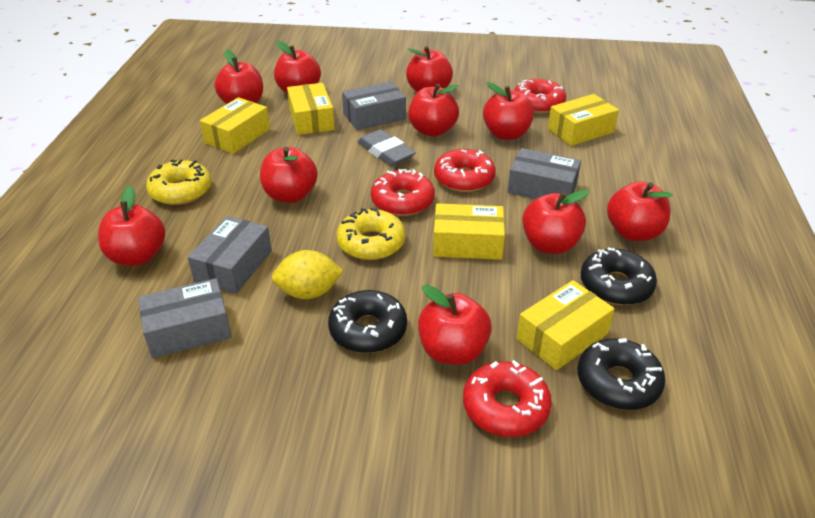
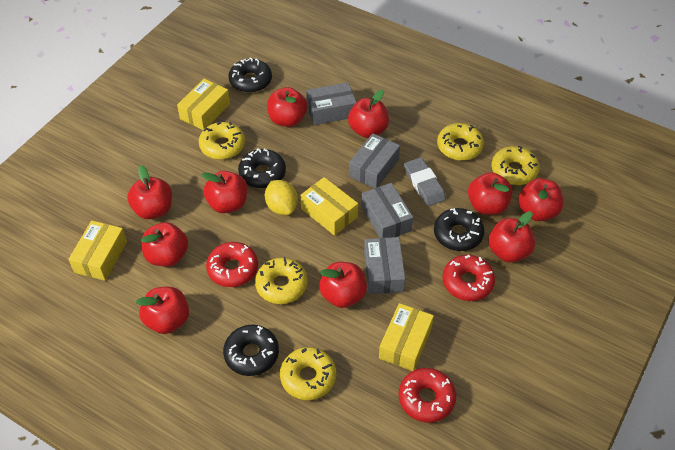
black donut: 3 -> 4
red donut: 4 -> 3
yellow box: 5 -> 4
yellow donut: 2 -> 5

